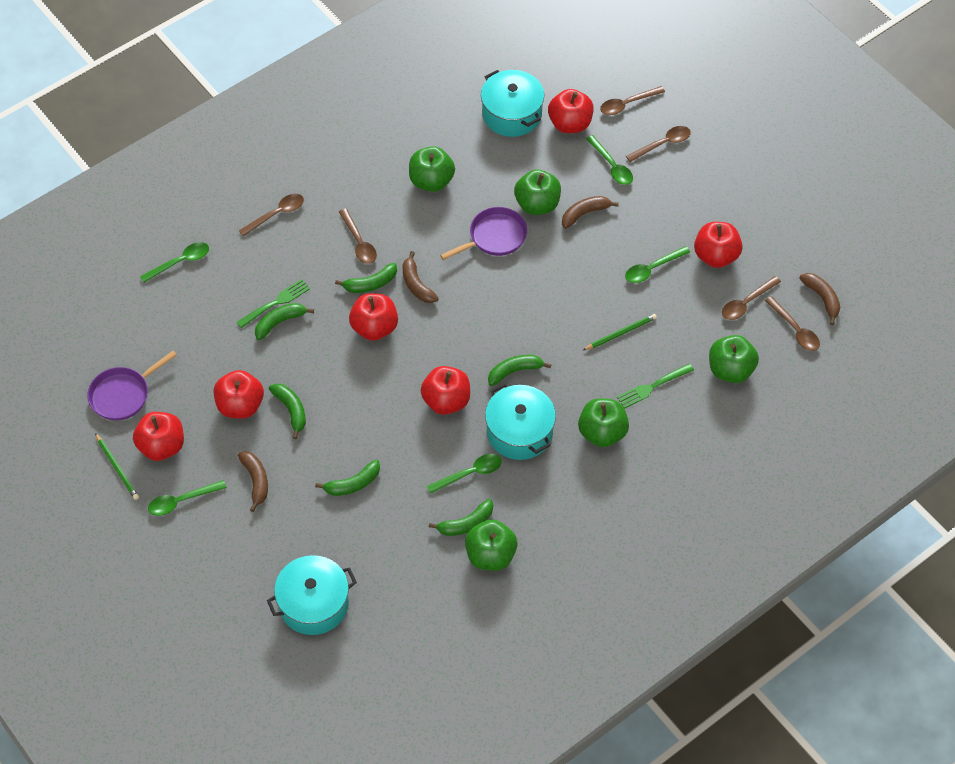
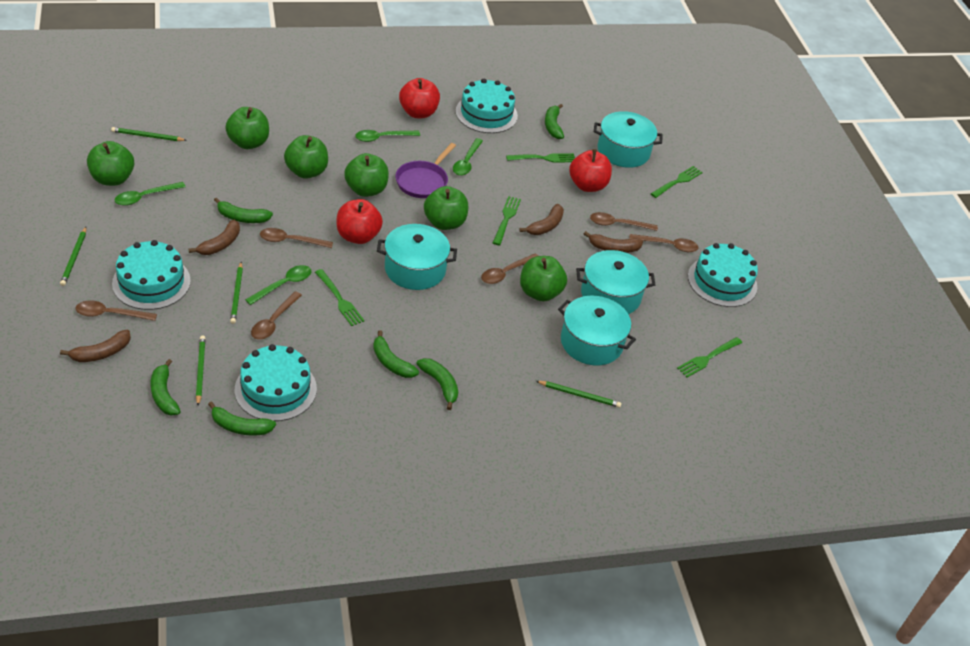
green apple: 5 -> 6
green fork: 2 -> 5
green pencil: 2 -> 5
green spoon: 5 -> 4
purple pan: 2 -> 1
red apple: 6 -> 3
turquoise cake: 0 -> 4
turquoise pot: 3 -> 4

